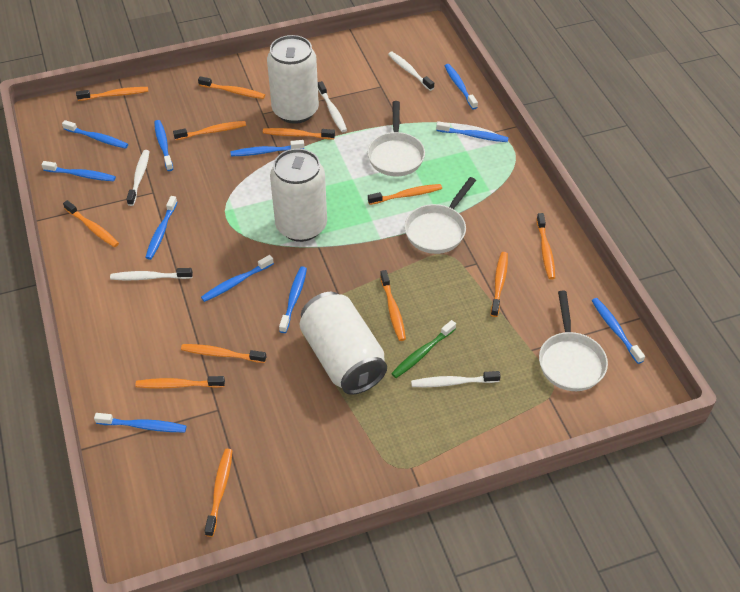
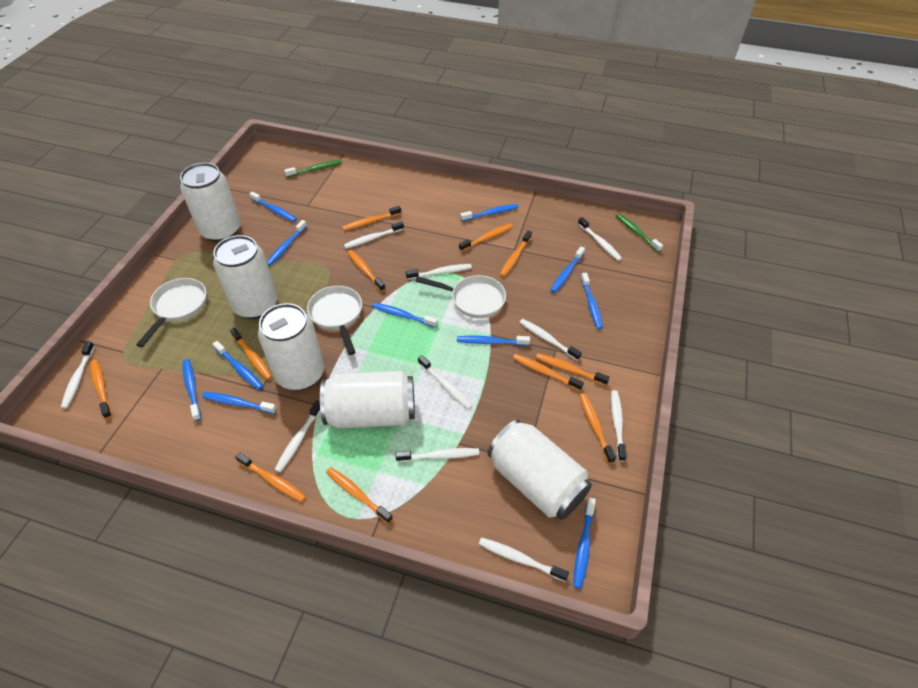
green toothbrush: 1 -> 2
orange toothbrush: 12 -> 11
white can: 3 -> 5
white toothbrush: 5 -> 10

